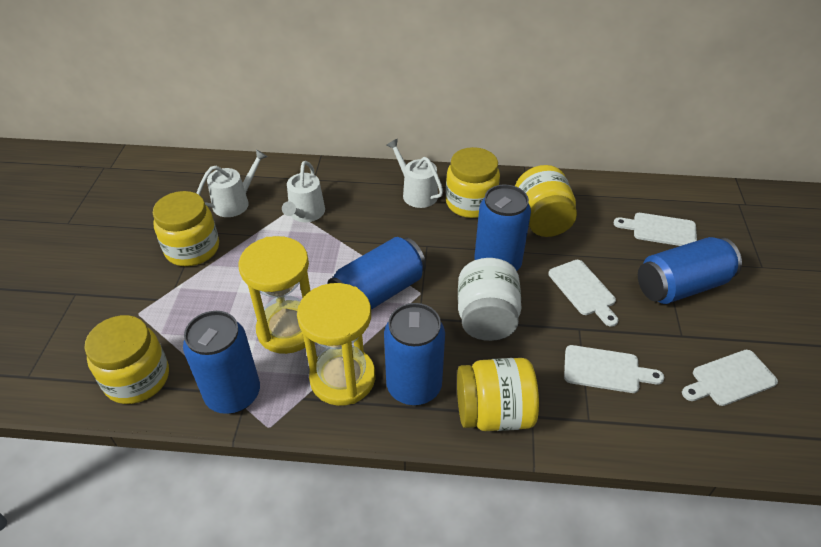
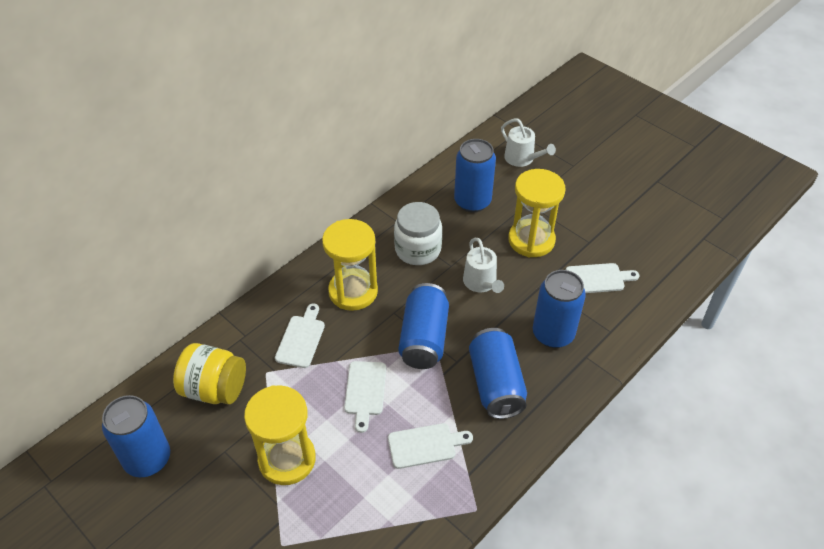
white watering can: 3 -> 2
yellow hourglass: 2 -> 3
yellow jar: 5 -> 1

